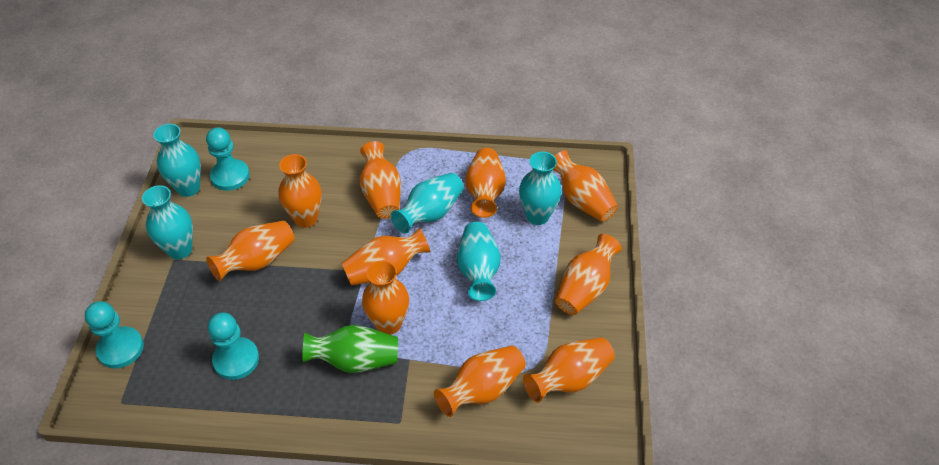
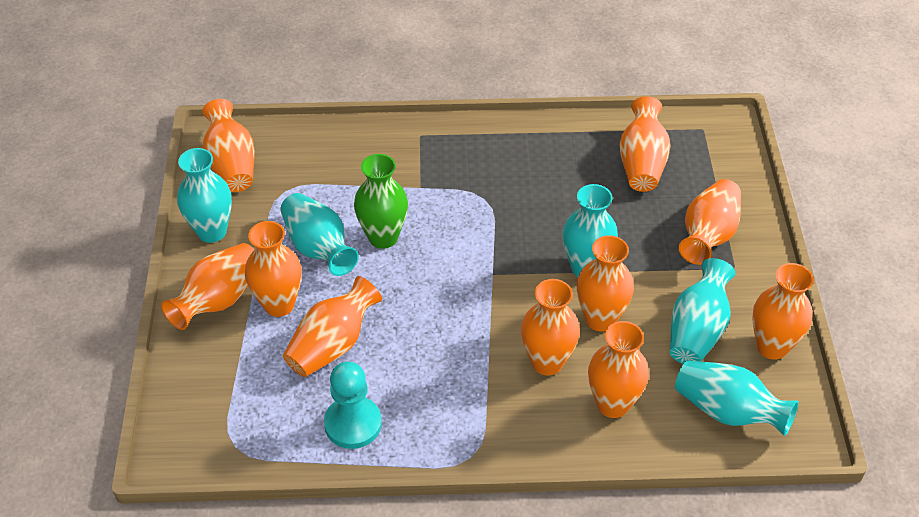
turquoise pawn: 3 -> 1

